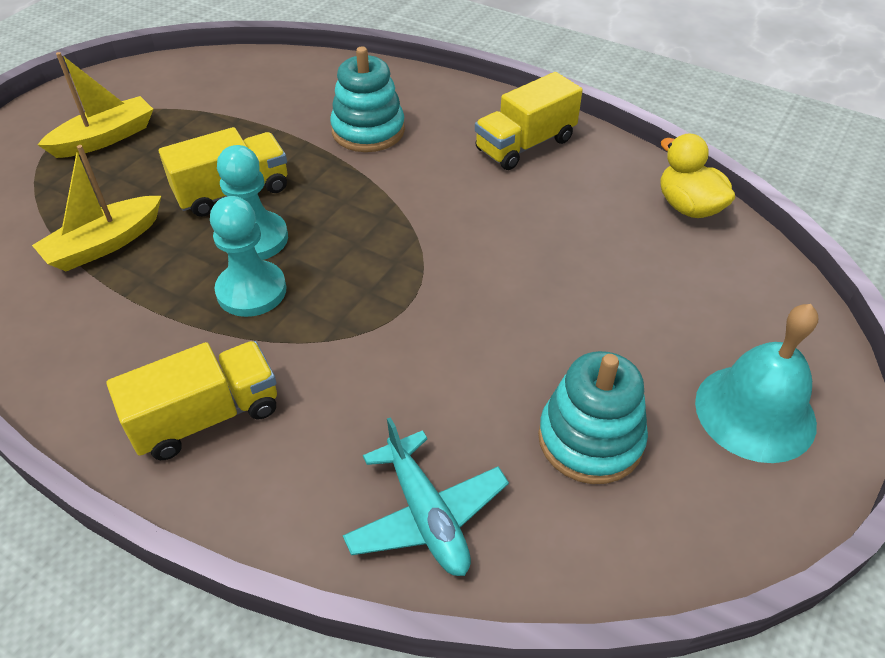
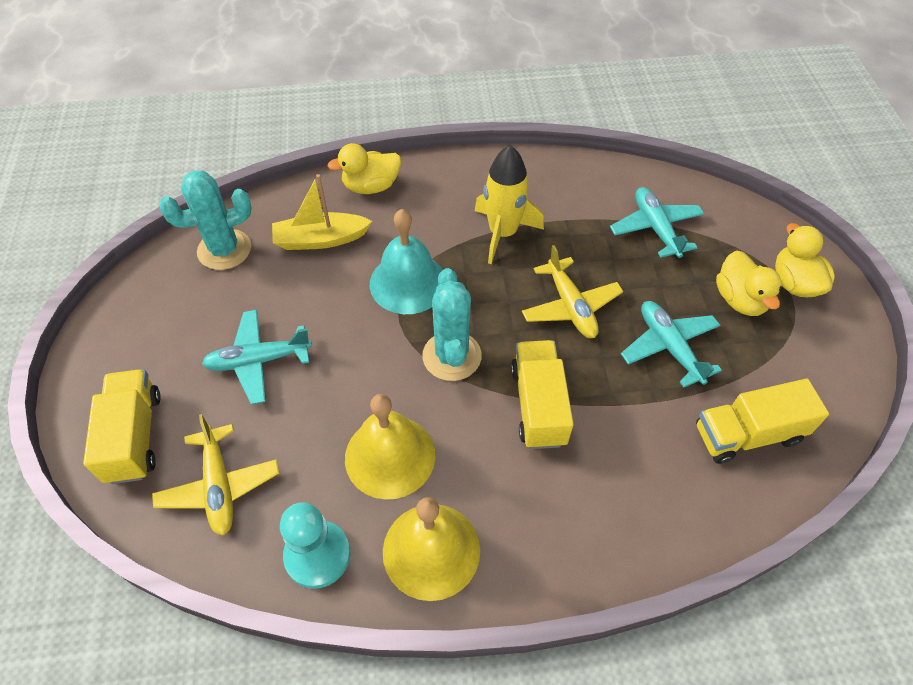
turquoise cactus: 0 -> 2
turquoise pawn: 2 -> 1
turquoise plane: 1 -> 3
turquoise stacking toy: 2 -> 0
yellow bell: 0 -> 2
yellow boat: 2 -> 1
yellow duck: 1 -> 3
yellow plane: 0 -> 2
yellow rocket: 0 -> 1

